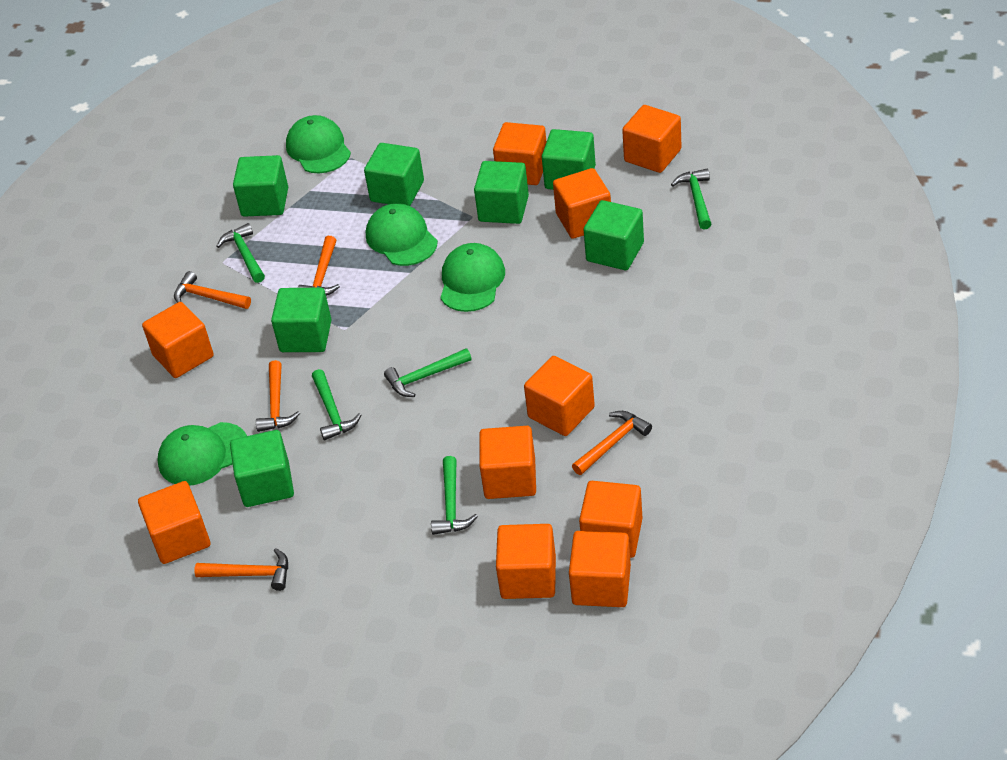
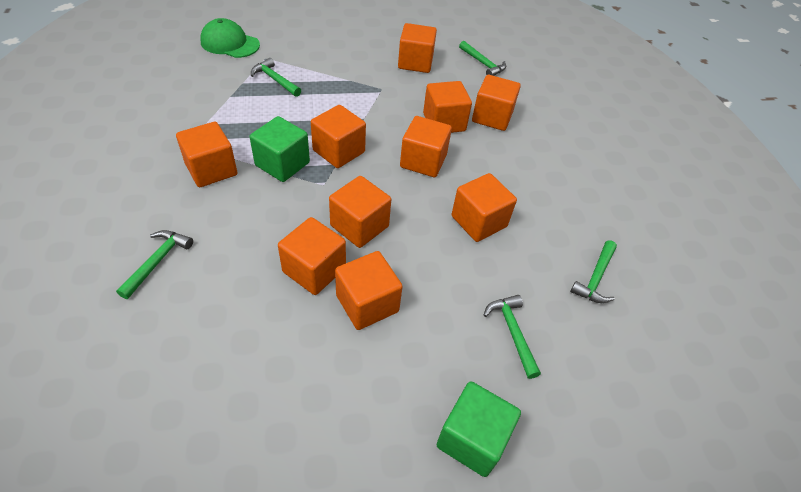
green cap: 4 -> 1
green cube: 7 -> 2
orange hammer: 5 -> 0

